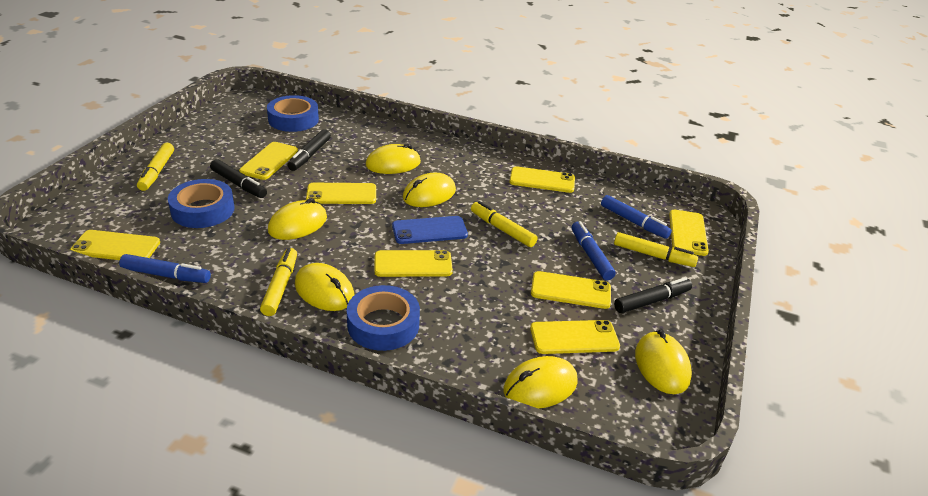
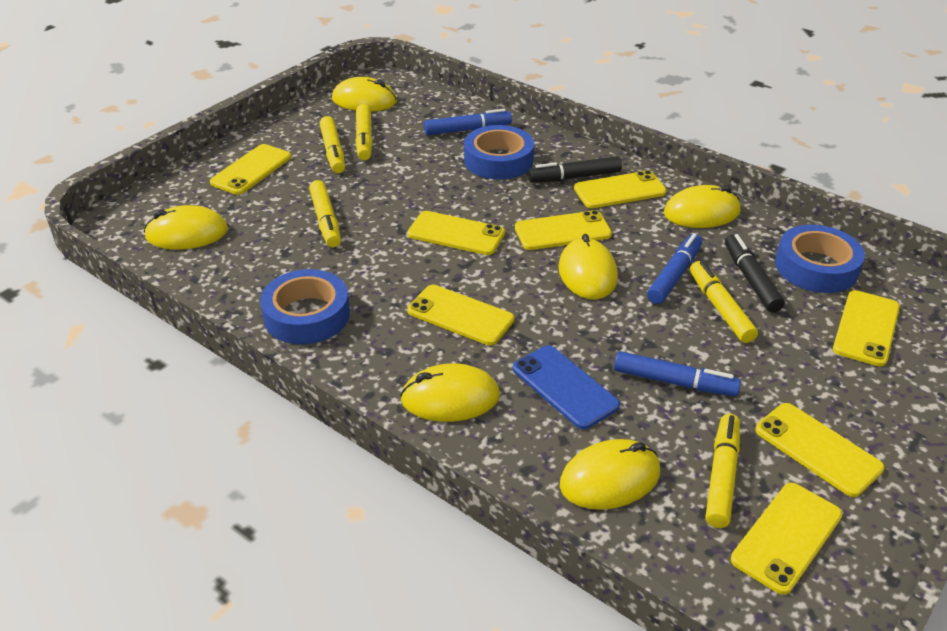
black marker: 3 -> 2
yellow marker: 4 -> 5

